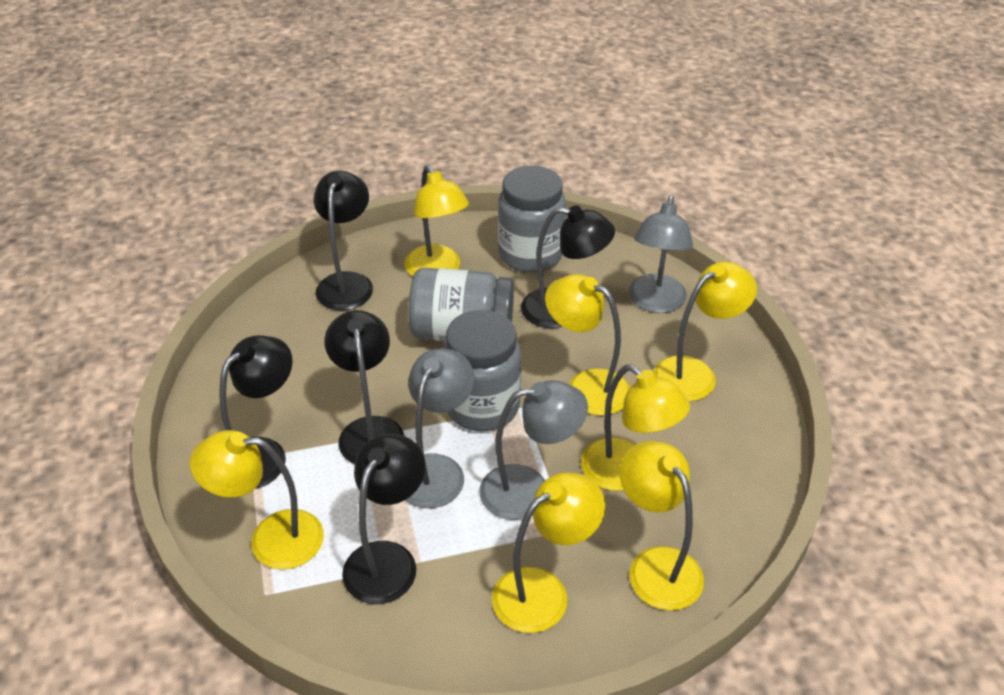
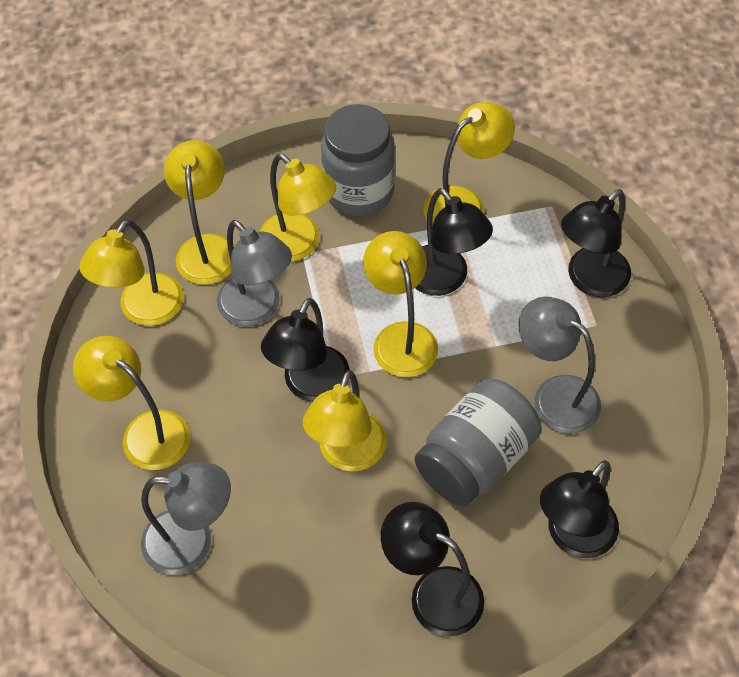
grey jar: 3 -> 2

